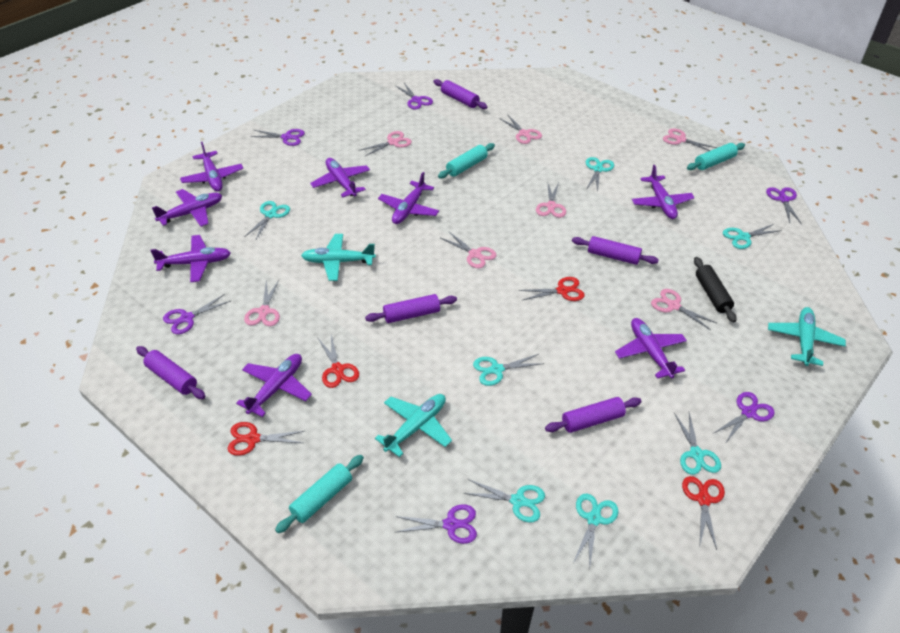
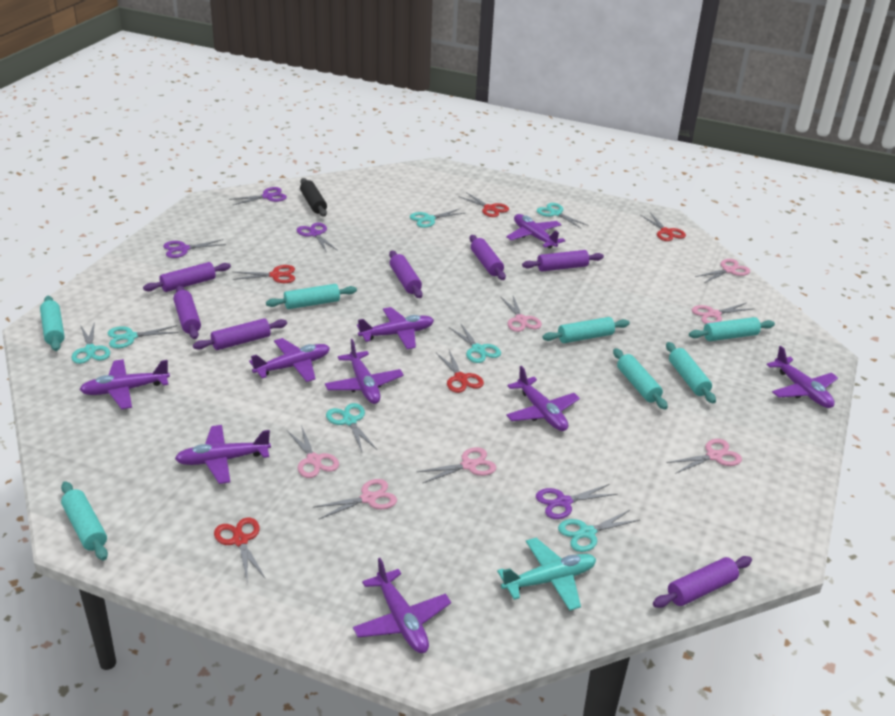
purple plane: 8 -> 9
purple rolling pin: 5 -> 7
purple scissors: 6 -> 4
red scissors: 4 -> 5
turquoise plane: 3 -> 1
turquoise rolling pin: 3 -> 7

